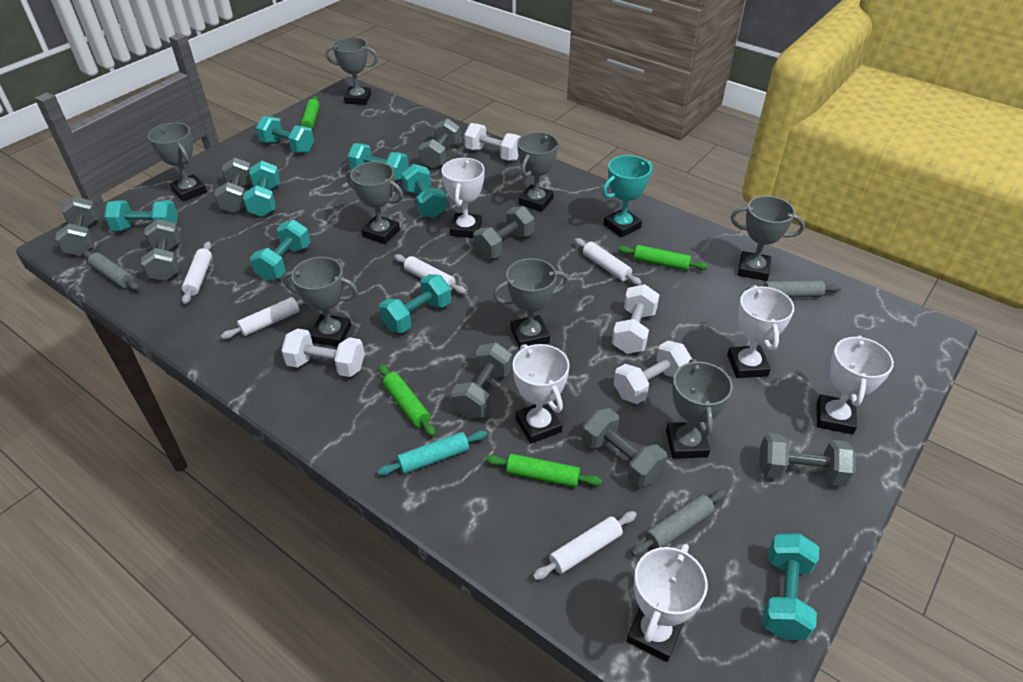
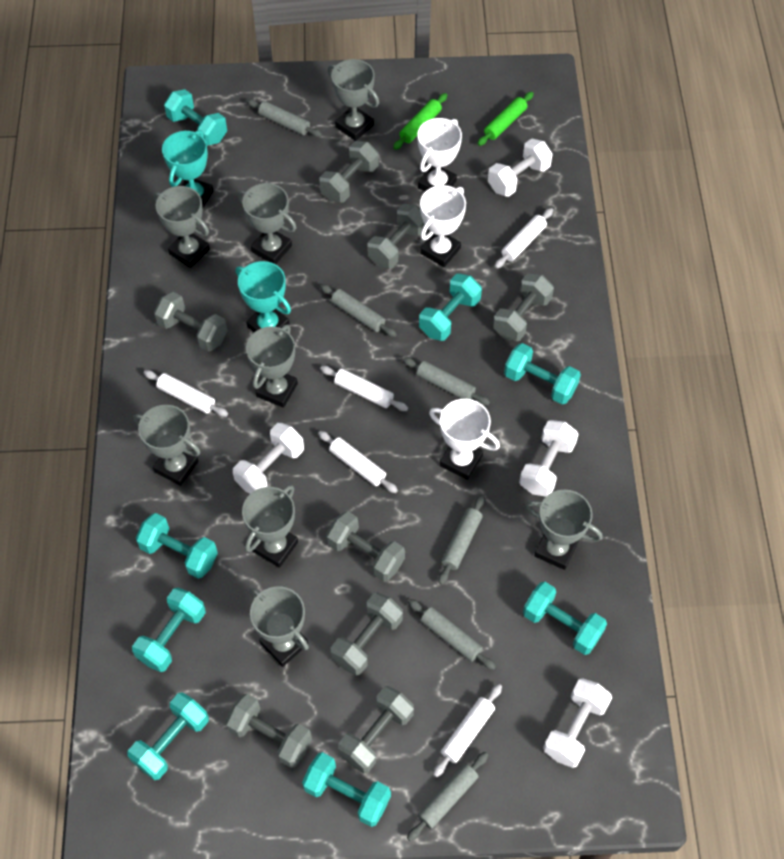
green rolling pin: 4 -> 2
grey rolling pin: 3 -> 6
turquoise rolling pin: 1 -> 0
turquoise trophy: 1 -> 2
white trophy: 5 -> 3

